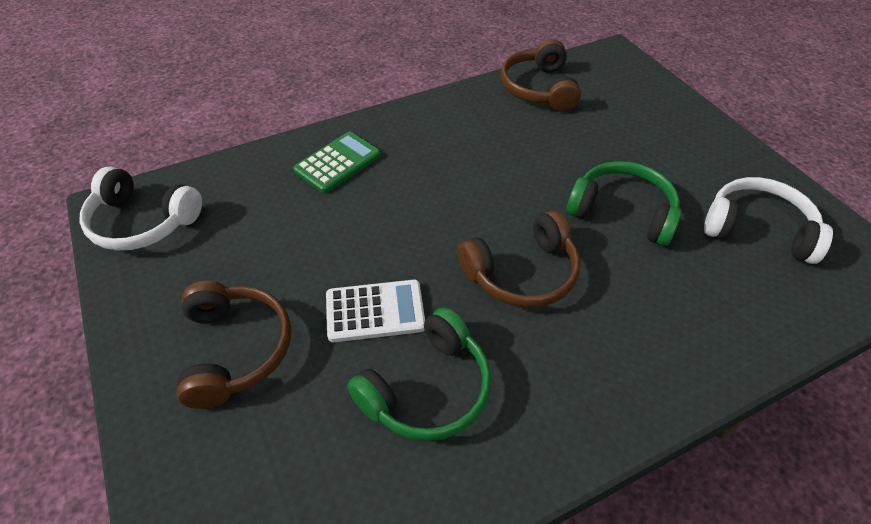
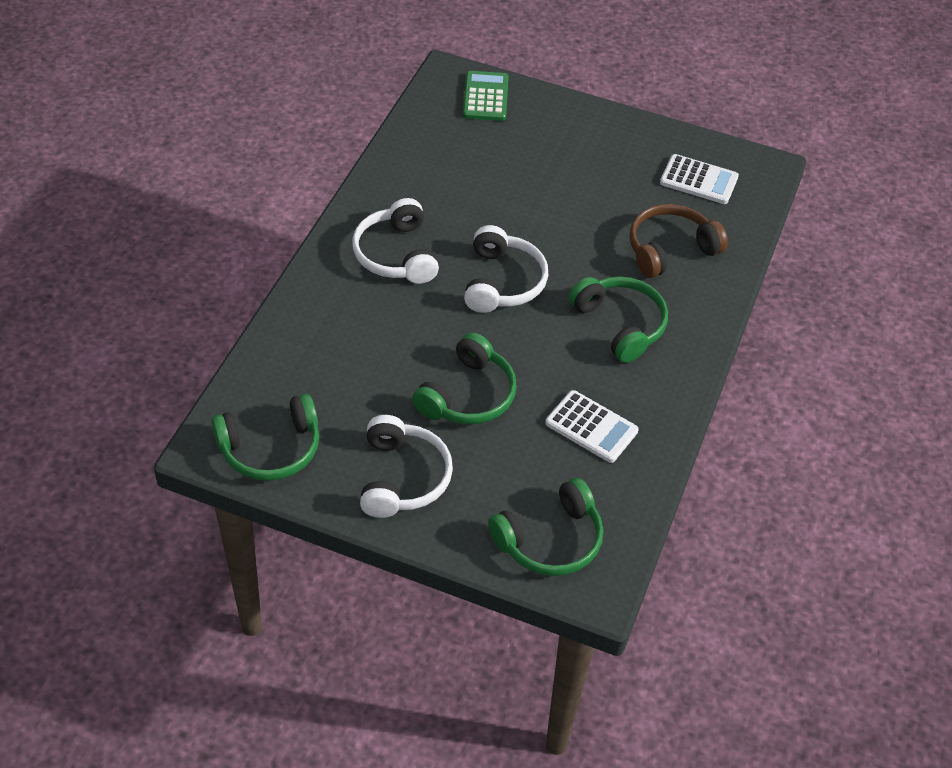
brown headphones: 3 -> 1
green headphones: 2 -> 4
white calculator: 1 -> 2
white headphones: 2 -> 3

